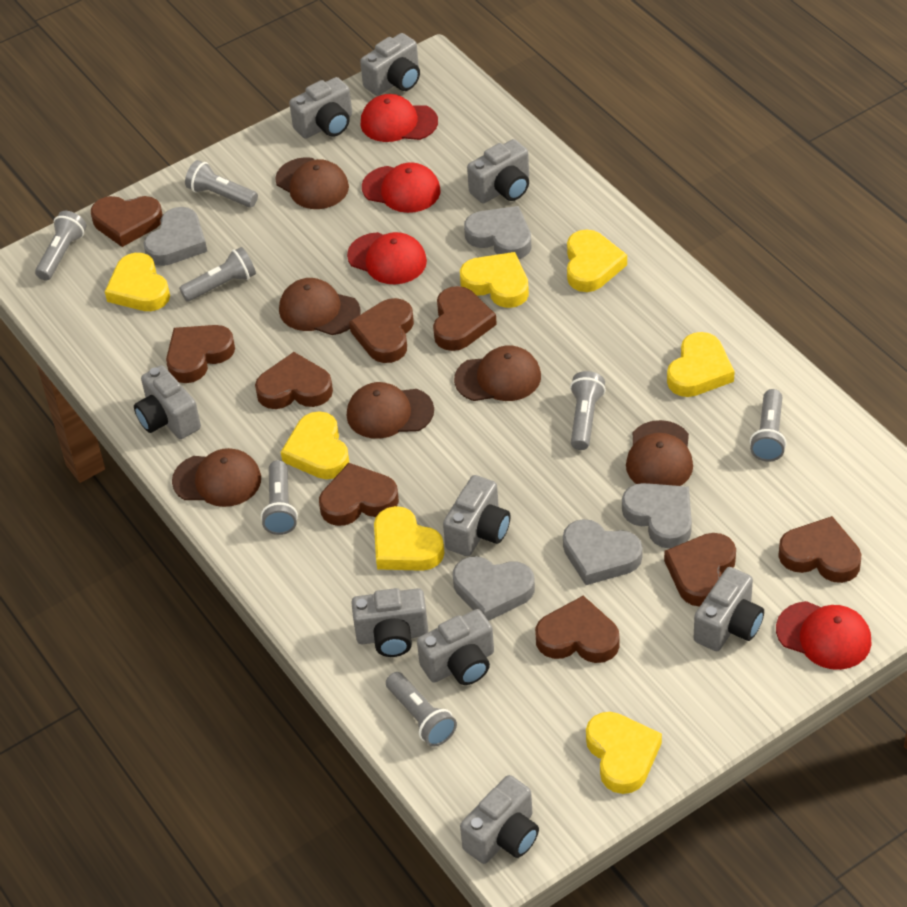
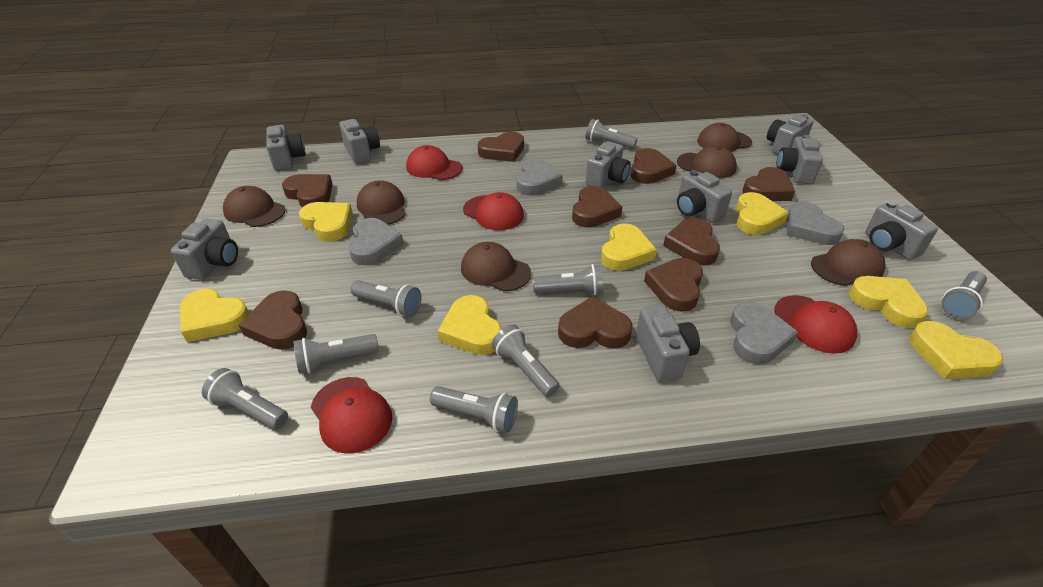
grey flashlight: 7 -> 8
grey heart: 5 -> 4

